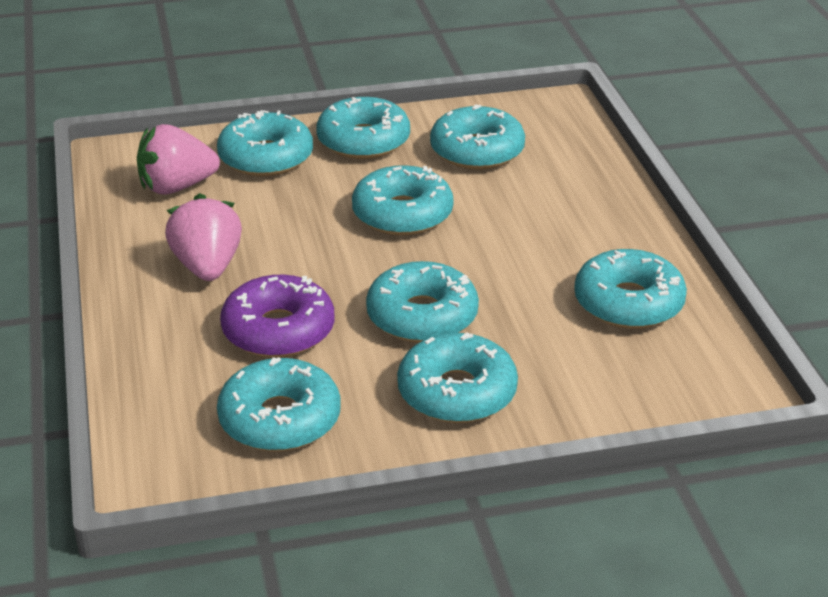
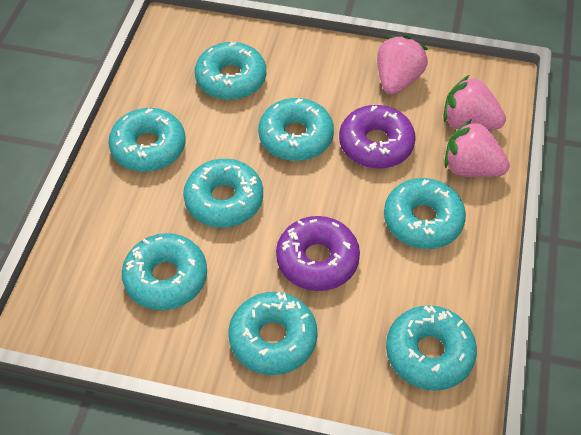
pink strawberry: 2 -> 3
purple donut: 1 -> 2

